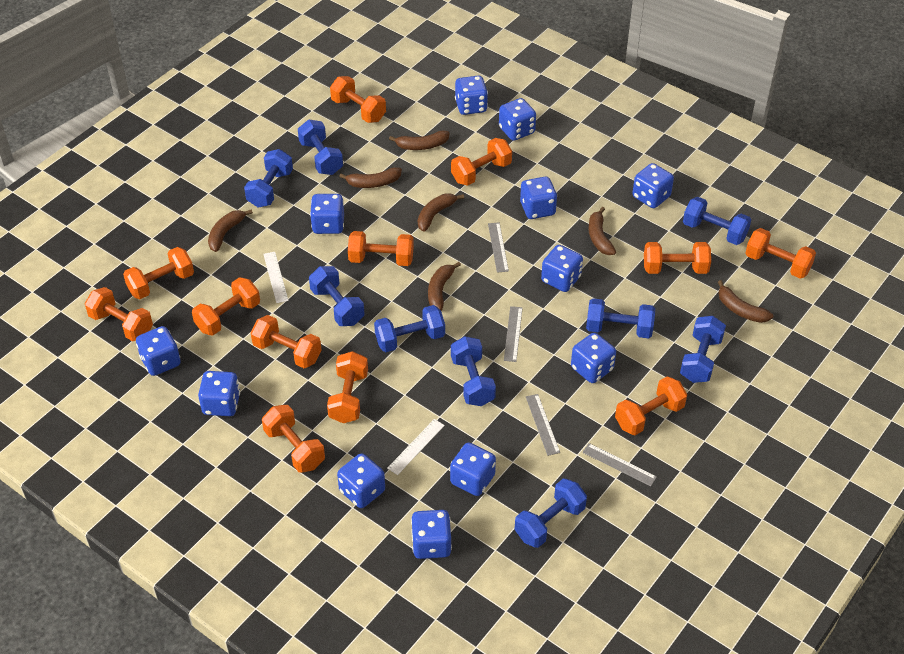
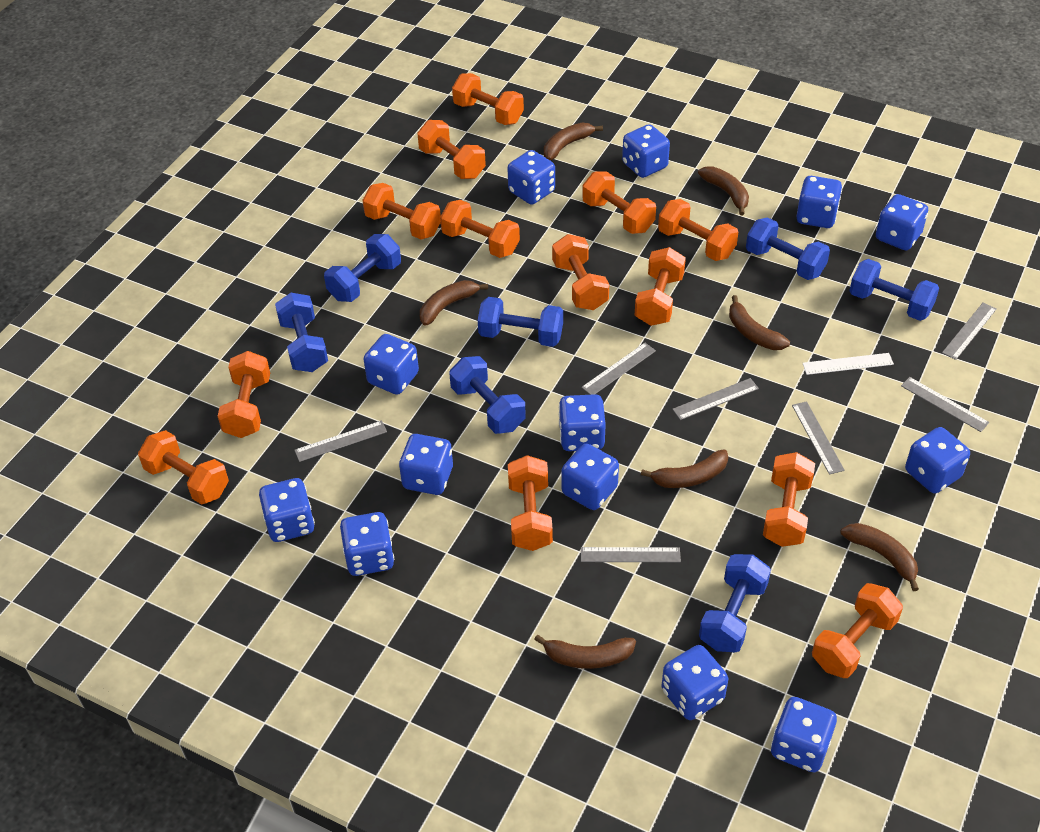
blue dice: 12 -> 13
blue dumbbell: 9 -> 7
grey ruler: 4 -> 7
orange dumbbell: 12 -> 13
white ruler: 2 -> 1

